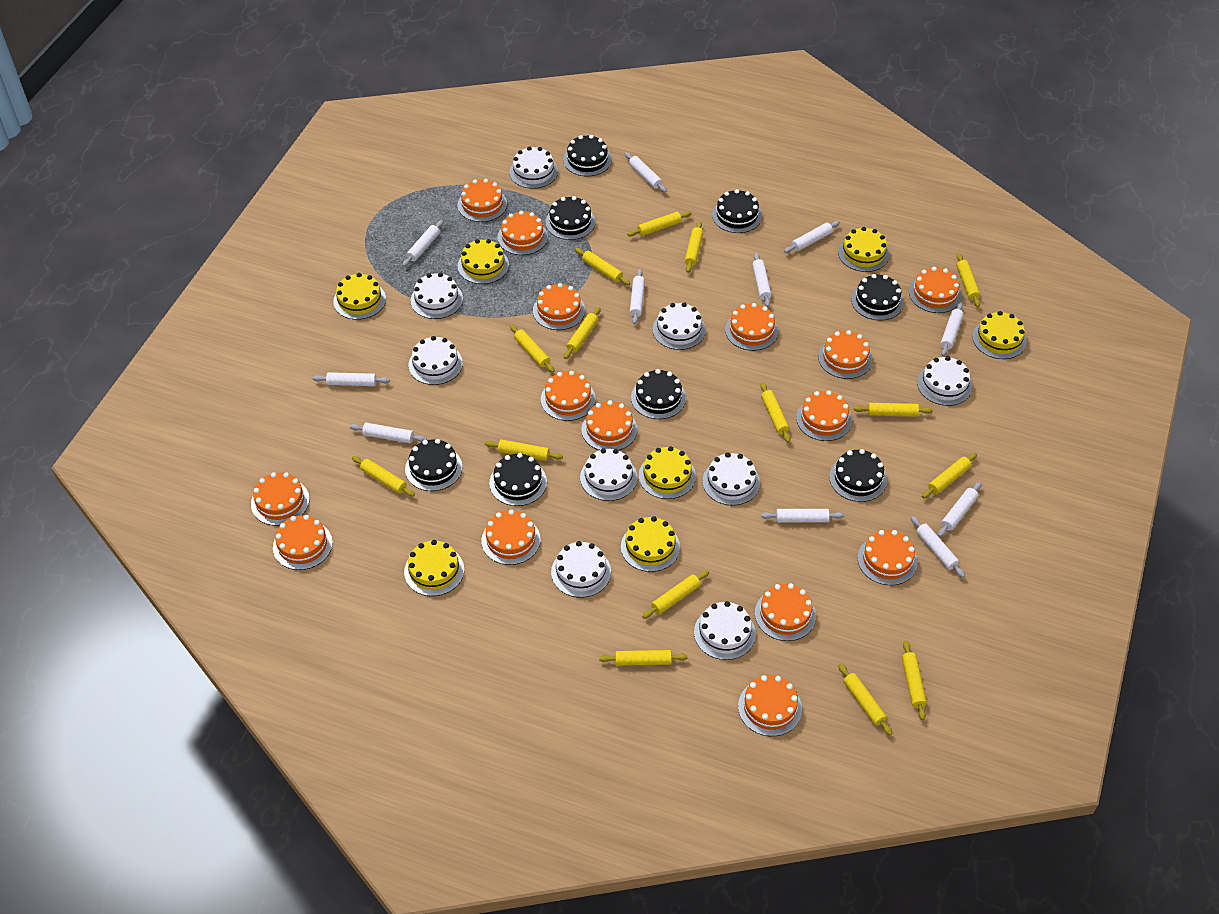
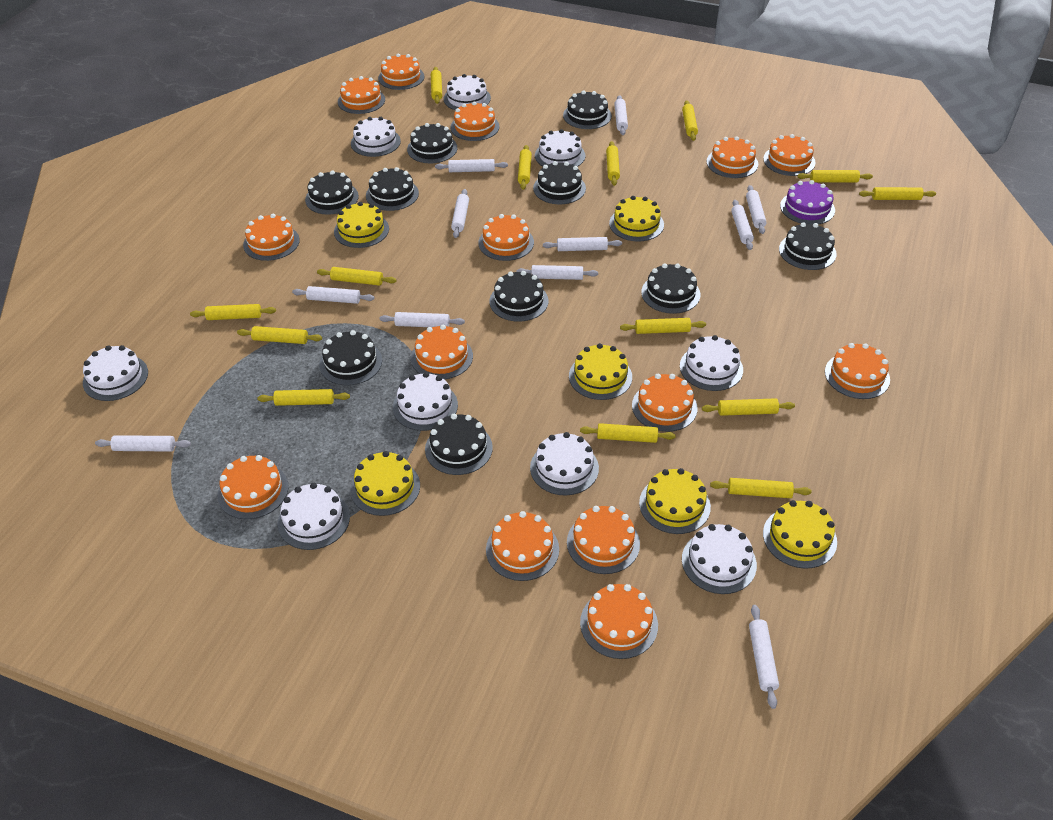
black cake: 8 -> 10
orange cake: 15 -> 14
purple cake: 0 -> 1
yellow cake: 7 -> 6
yellow rolling pin: 15 -> 14

